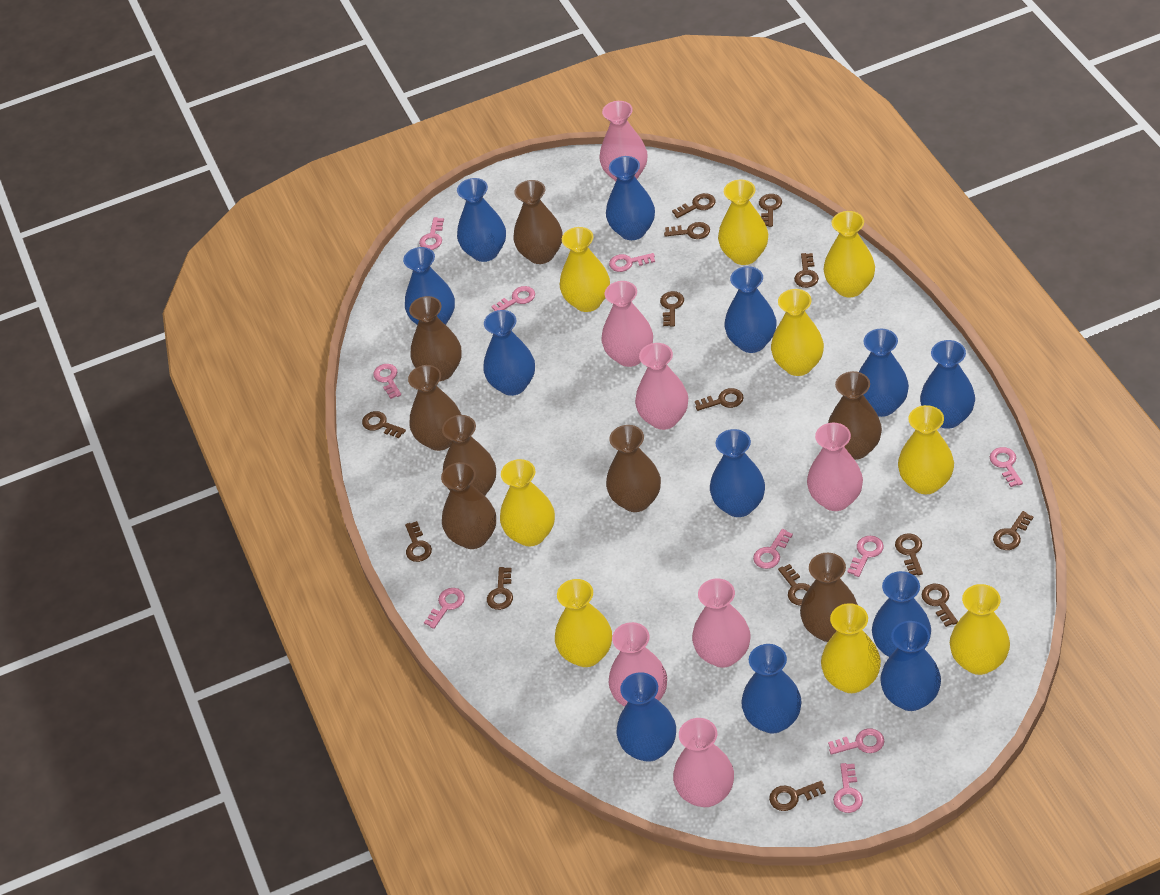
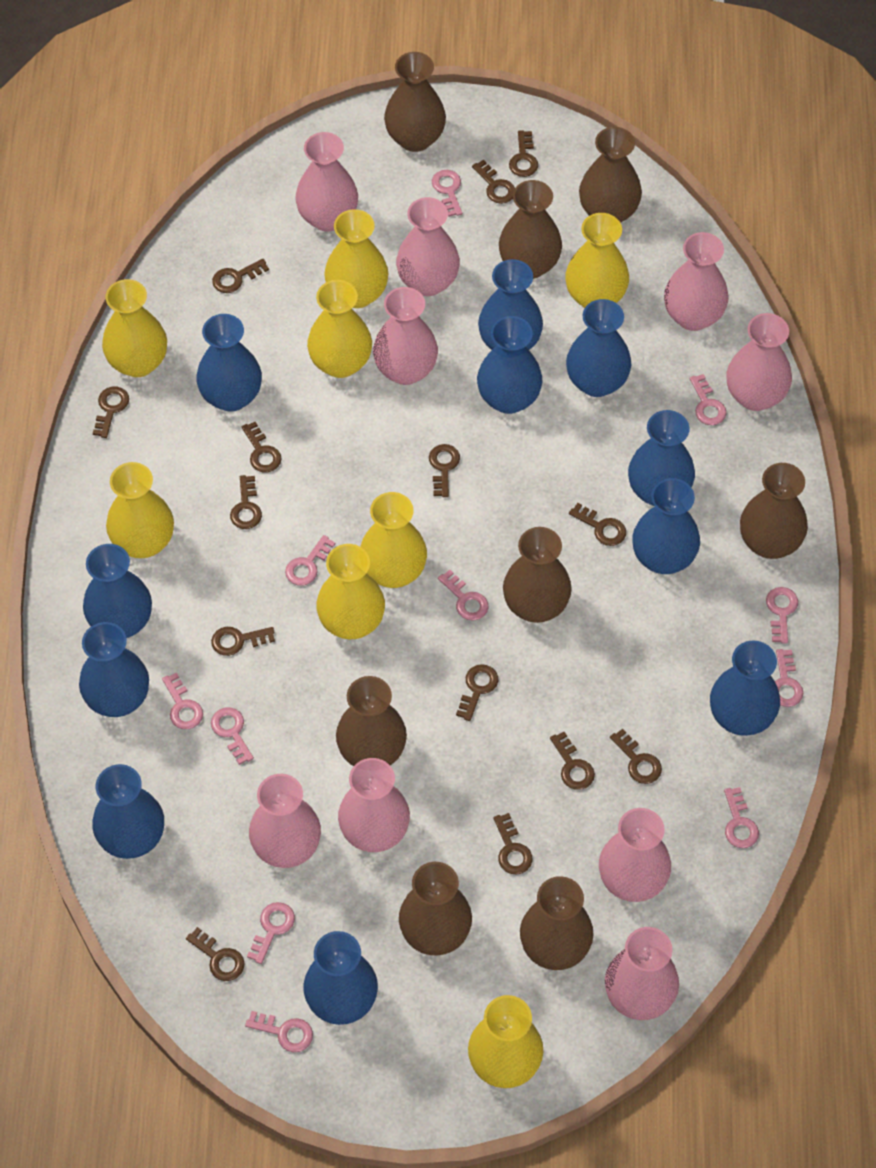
blue vase: 12 -> 11
pink key: 10 -> 11
pink vase: 7 -> 9
yellow vase: 9 -> 8

